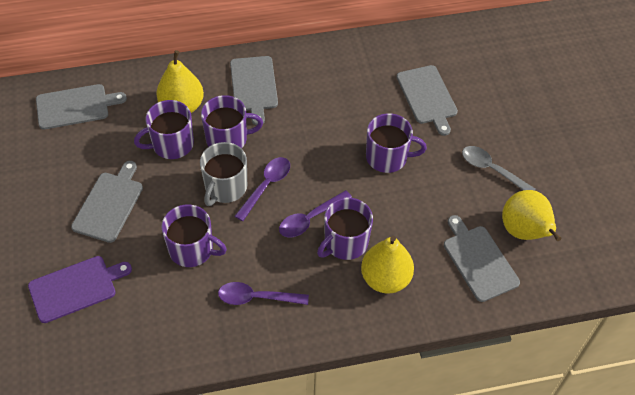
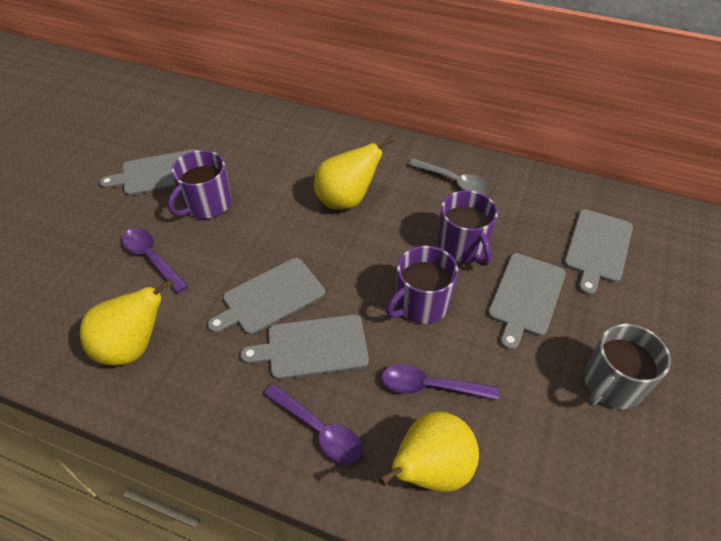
purple cutting board: 1 -> 0
purple mug: 5 -> 3

